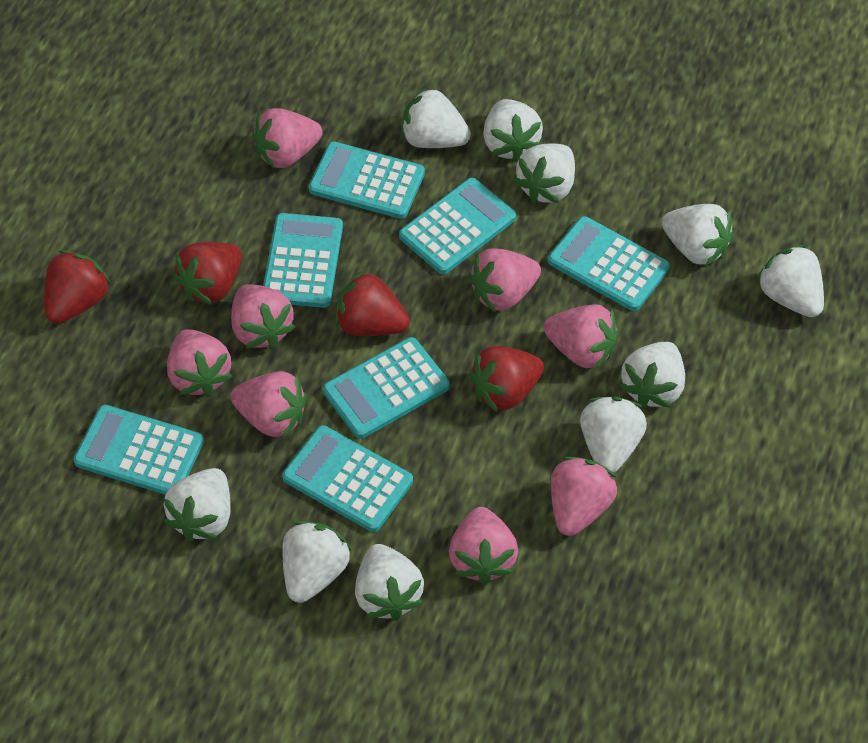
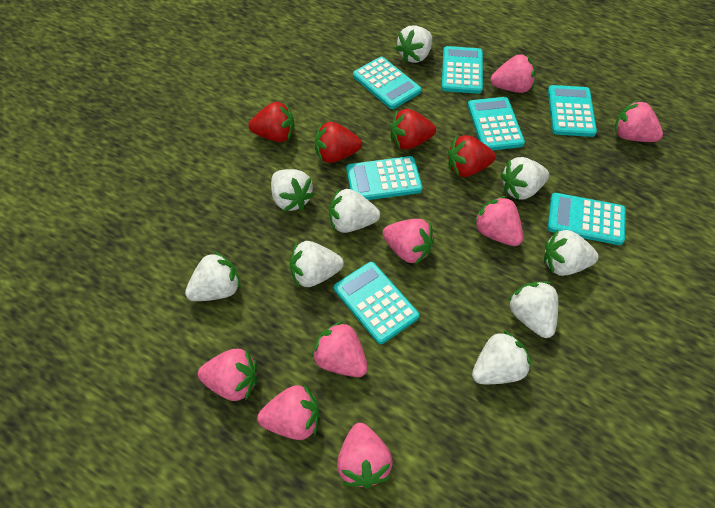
white strawberry: 10 -> 9

